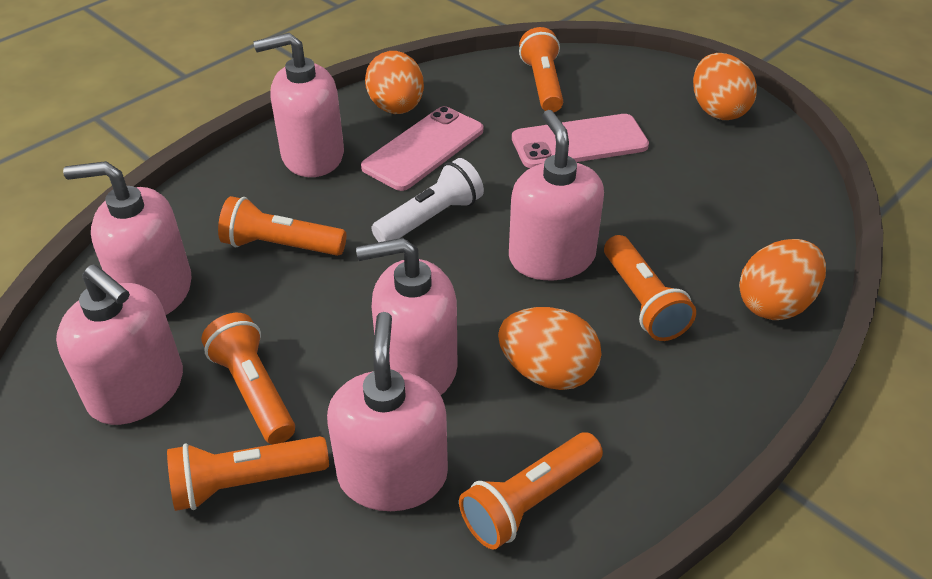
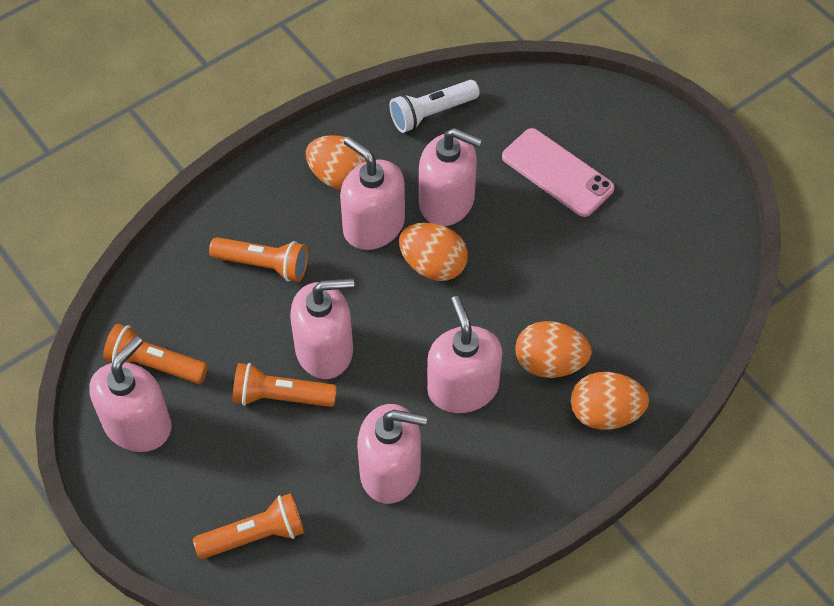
orange flashlight: 6 -> 4
pink phone: 2 -> 1

